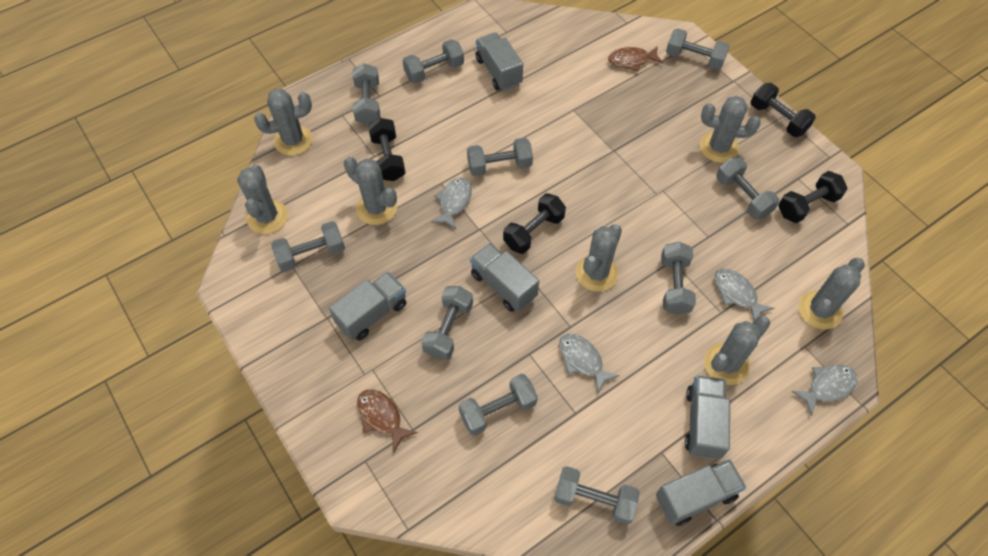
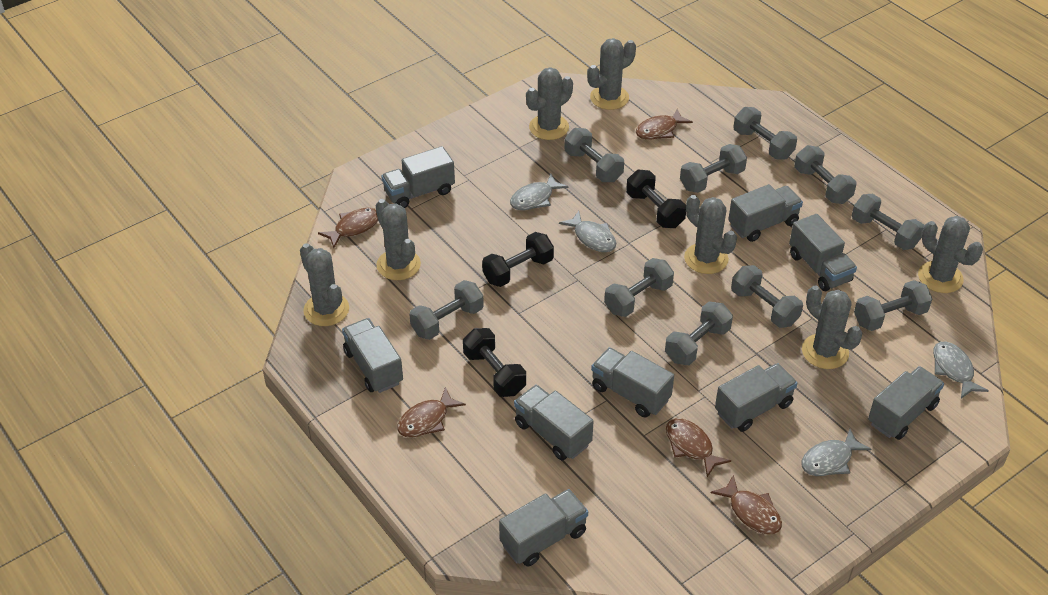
black dumbbell: 4 -> 3
brown fish: 2 -> 5
grey truck: 5 -> 9

